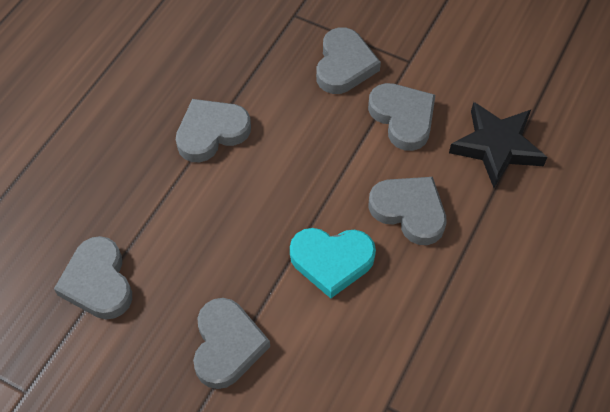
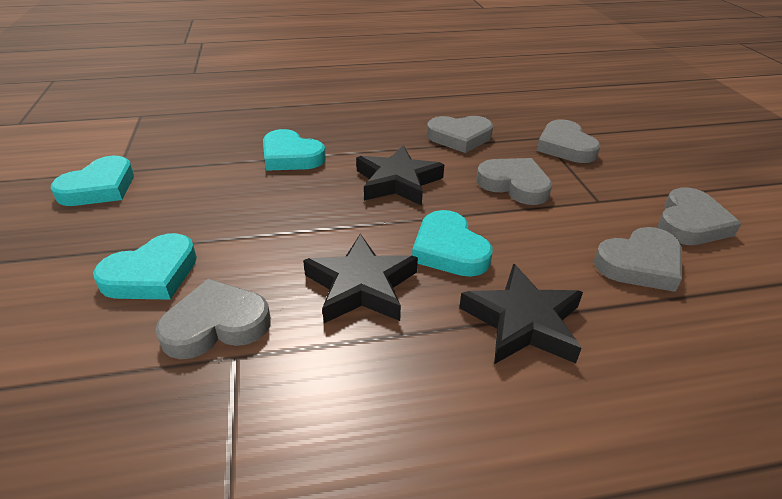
black star: 1 -> 3
turquoise heart: 1 -> 4

